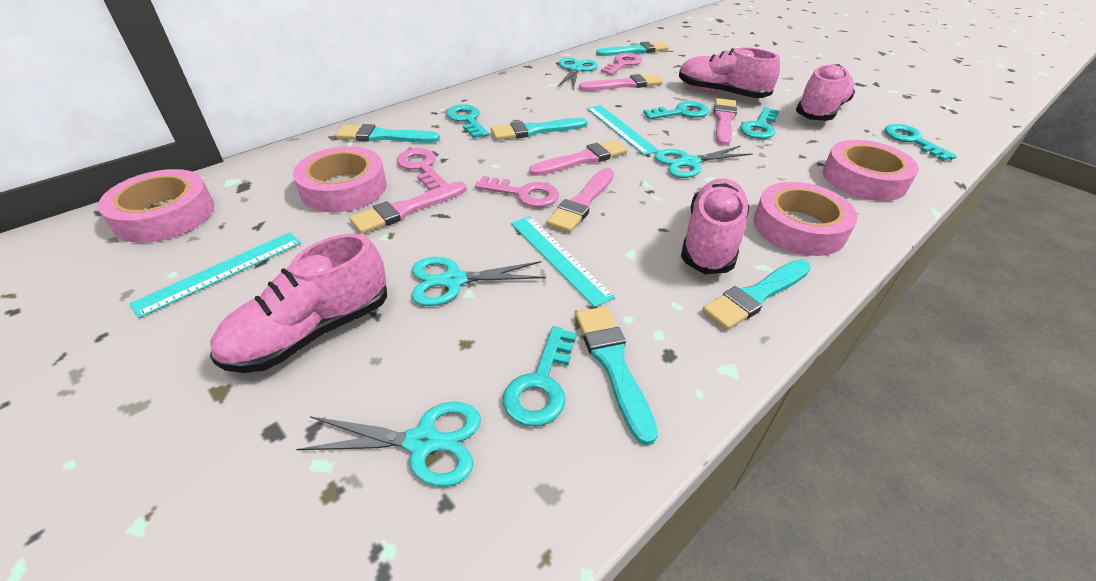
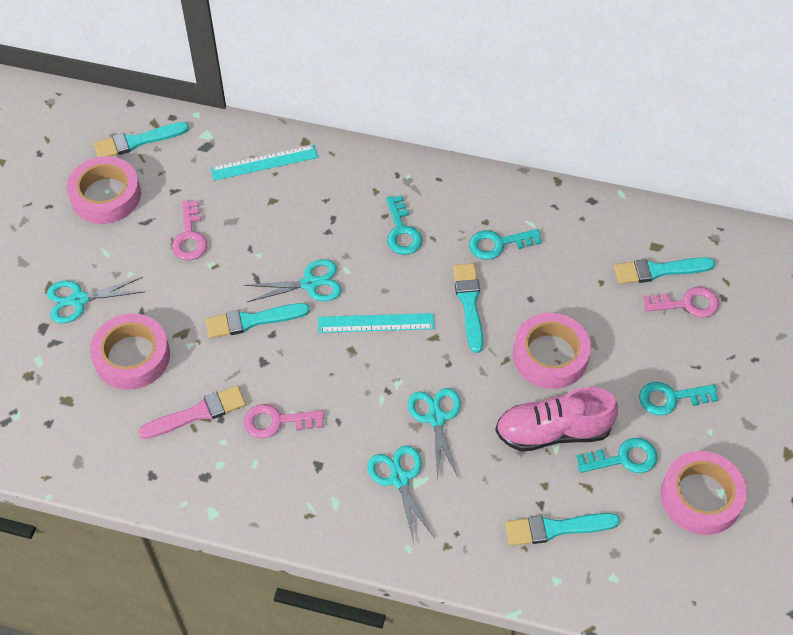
pink brush: 5 -> 1
pink shoe: 4 -> 1
turquoise key: 5 -> 4
turquoise ruler: 3 -> 2

